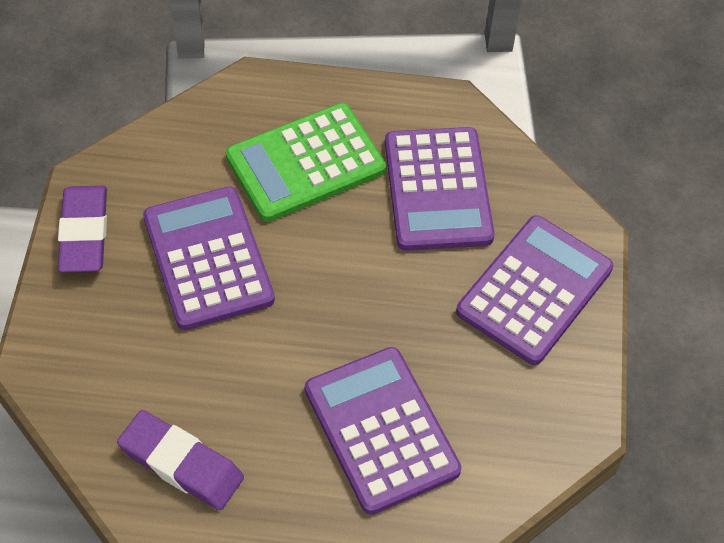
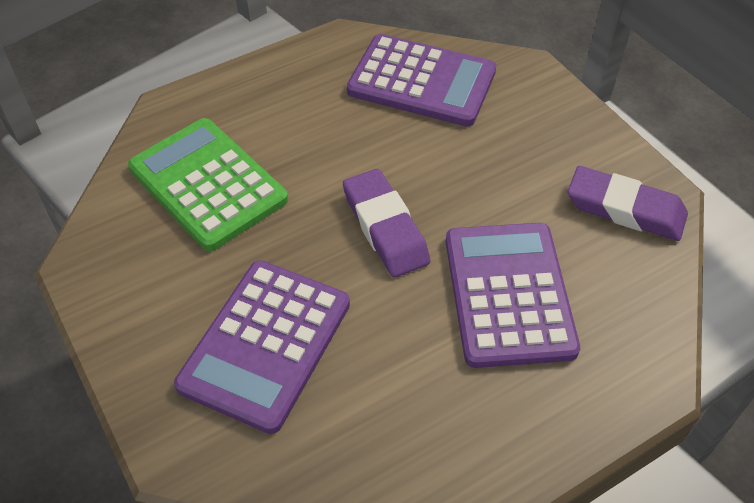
purple calculator: 4 -> 3

